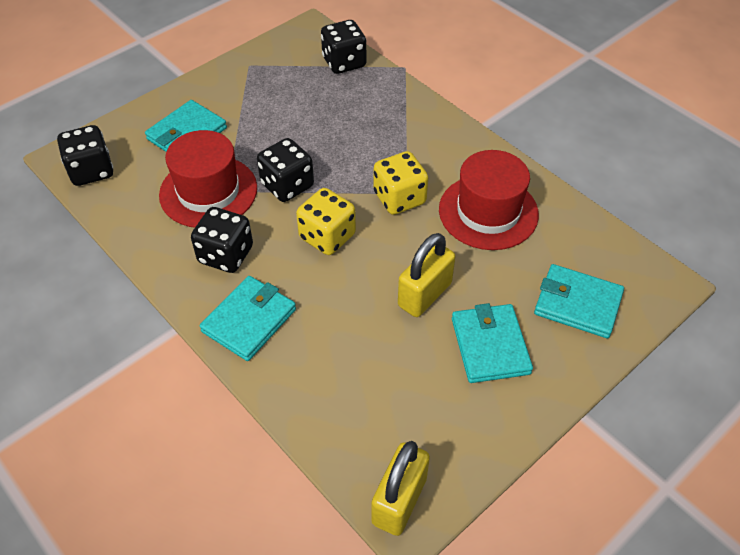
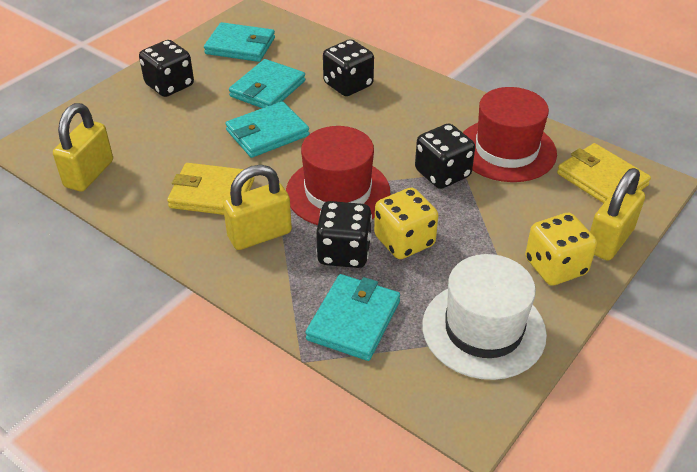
white hat: 0 -> 1
yellow padlock: 2 -> 3
yellow wallet: 0 -> 2

